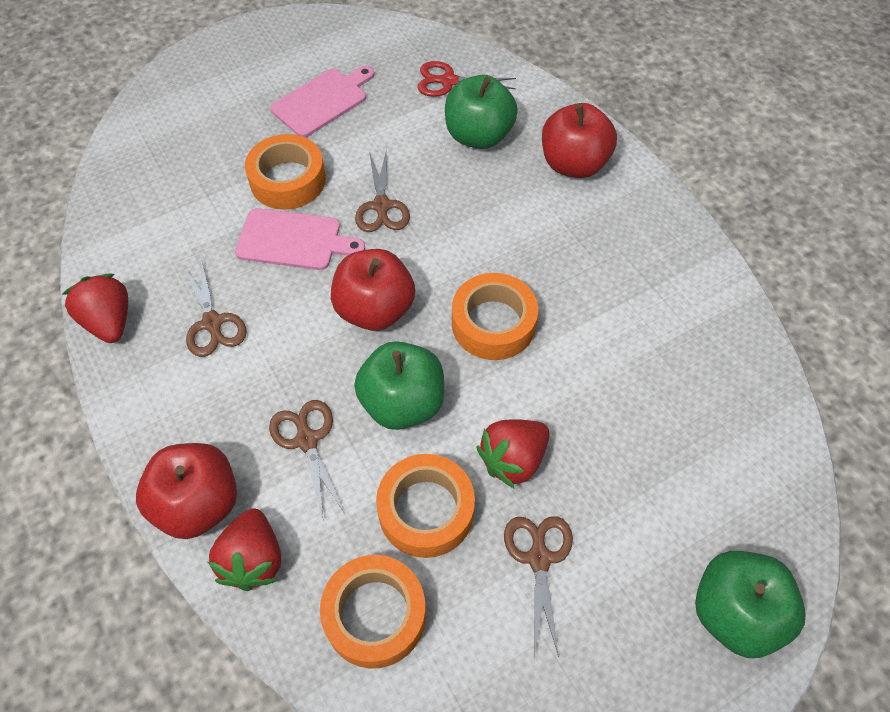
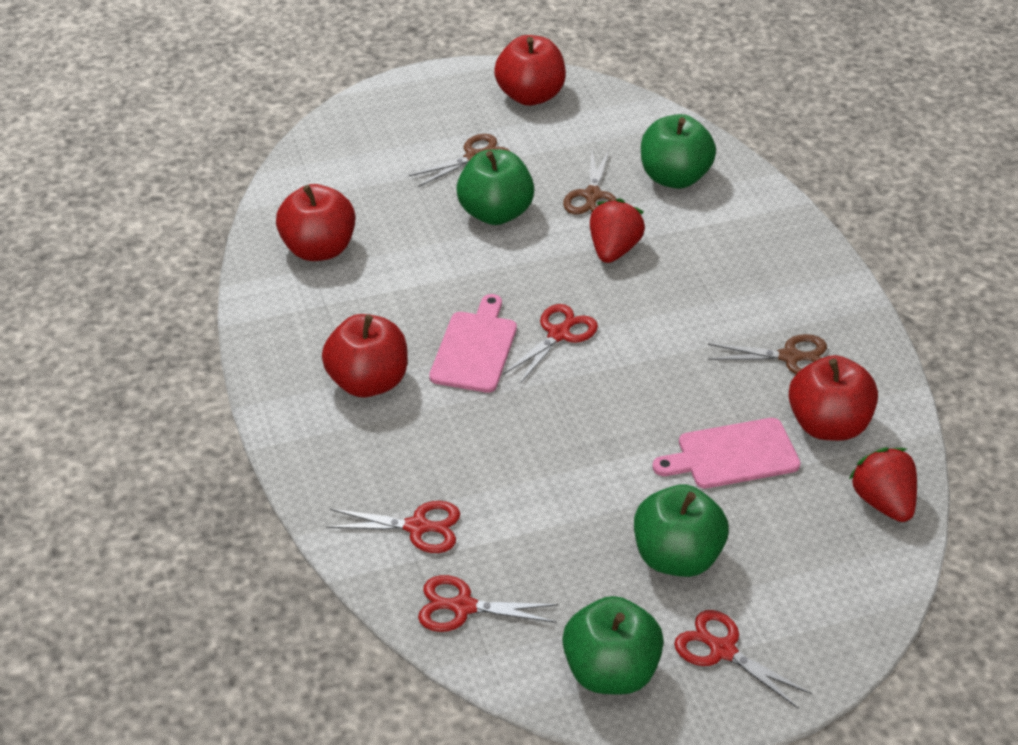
brown scissors: 4 -> 3
green apple: 3 -> 4
orange tape: 4 -> 0
red apple: 3 -> 4
red scissors: 1 -> 4
red strawberry: 3 -> 2

